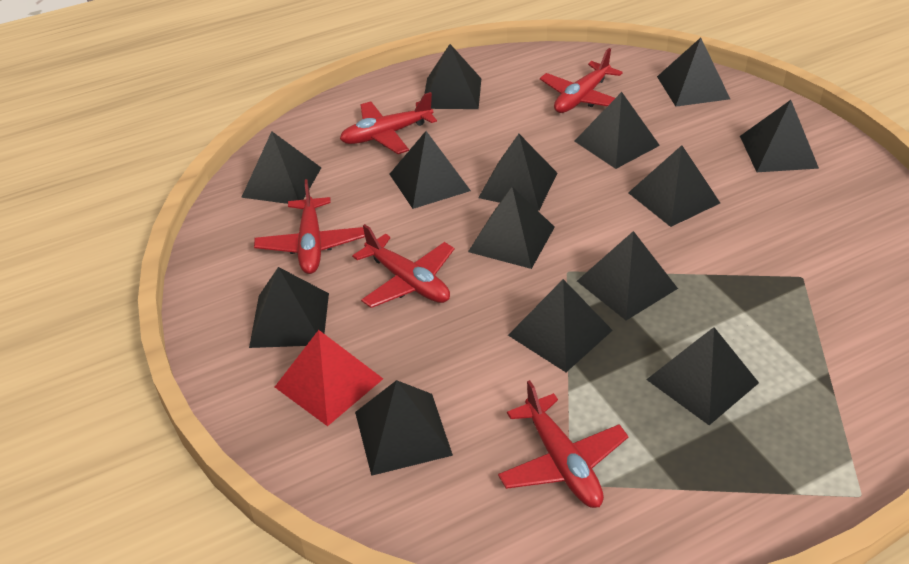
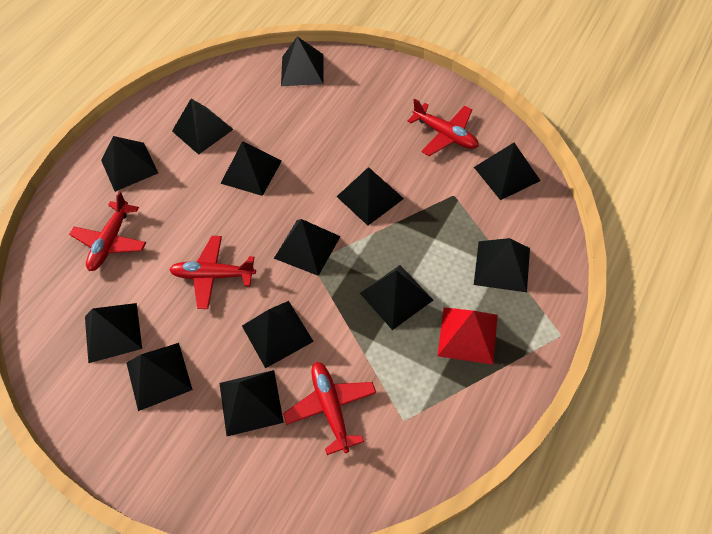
black pyramid: 14 -> 13
red plane: 5 -> 4

